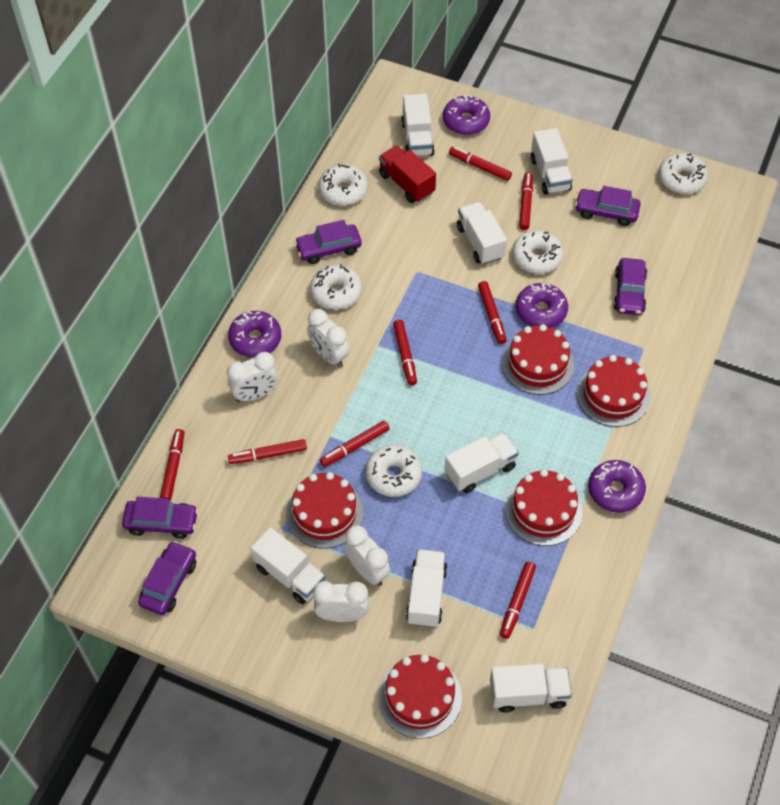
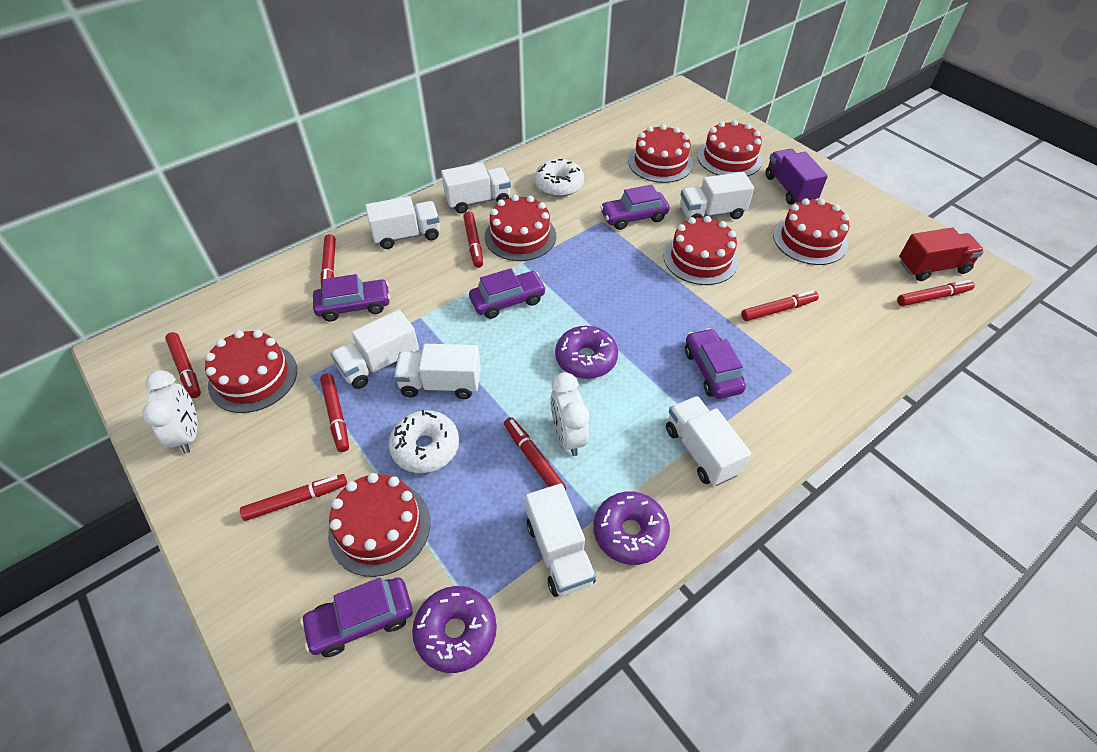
purple donut: 4 -> 3
purple truck: 0 -> 1
red cake: 5 -> 7
white clock: 4 -> 2
white donut: 5 -> 2

